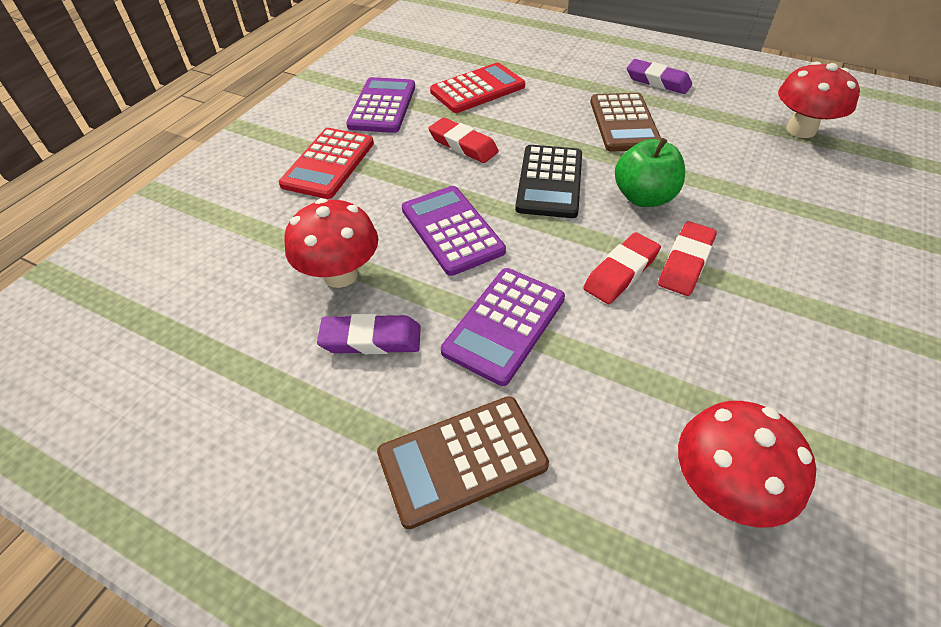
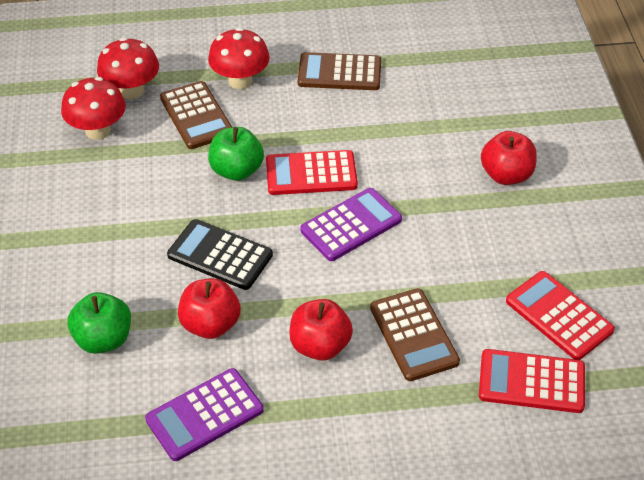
brown calculator: 2 -> 3
green apple: 1 -> 2
purple calculator: 3 -> 2
purple eraser: 2 -> 0
red apple: 0 -> 3
red calculator: 2 -> 3
red eraser: 3 -> 0

